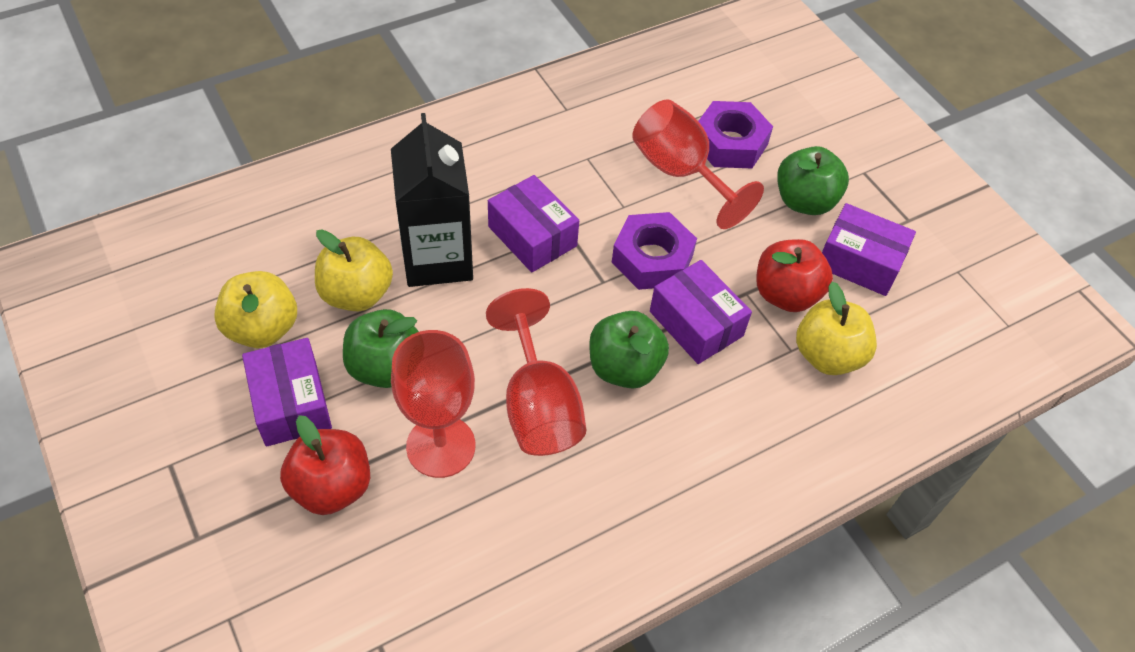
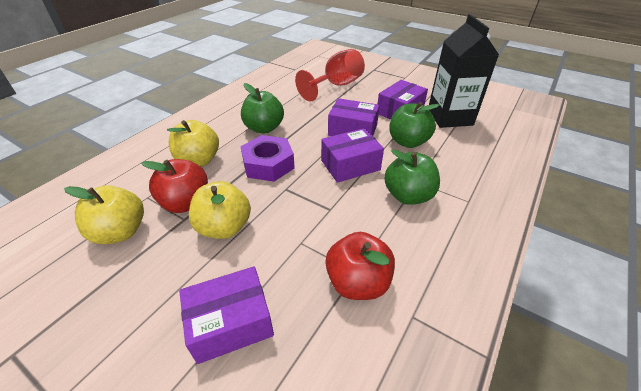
purple nut: 2 -> 1
red goblet: 3 -> 1

